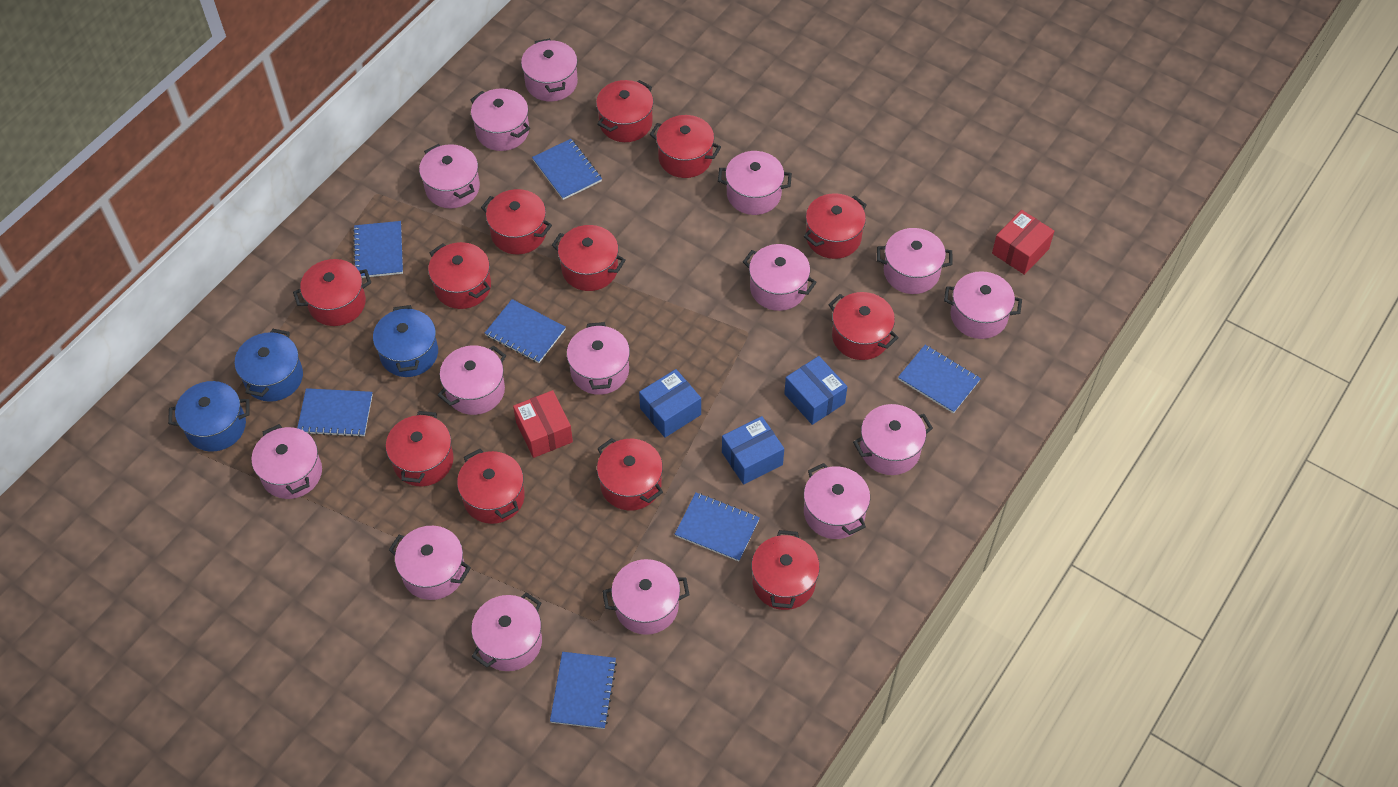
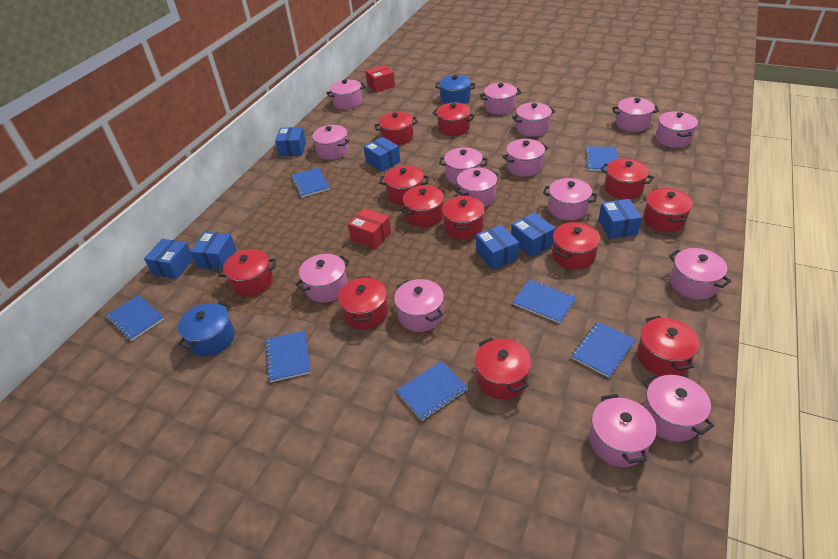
blue box: 3 -> 7
blue pot: 3 -> 2

